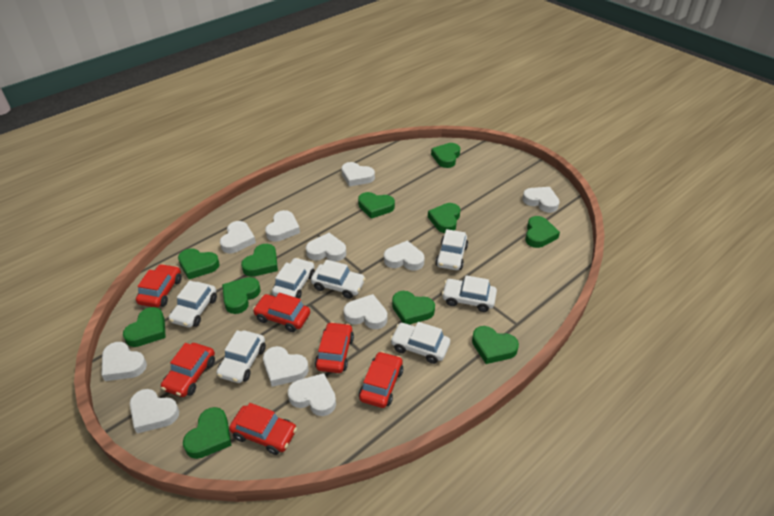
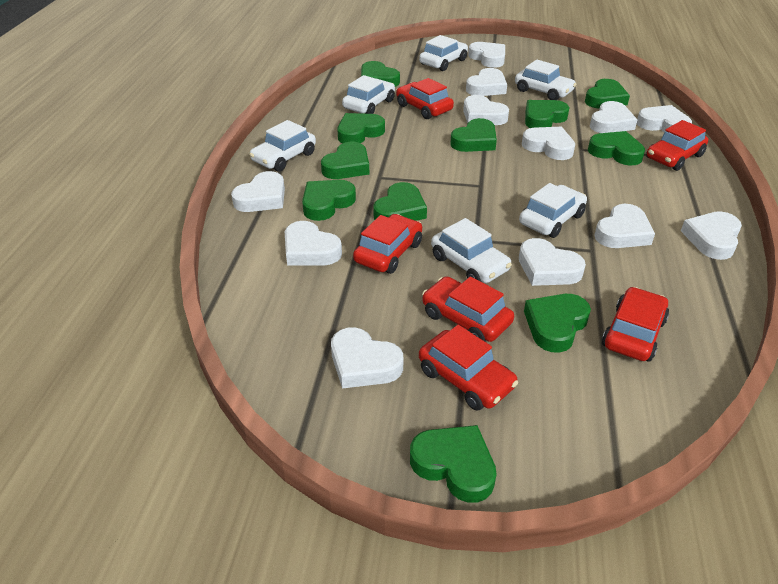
white car: 7 -> 6
white heart: 11 -> 12

